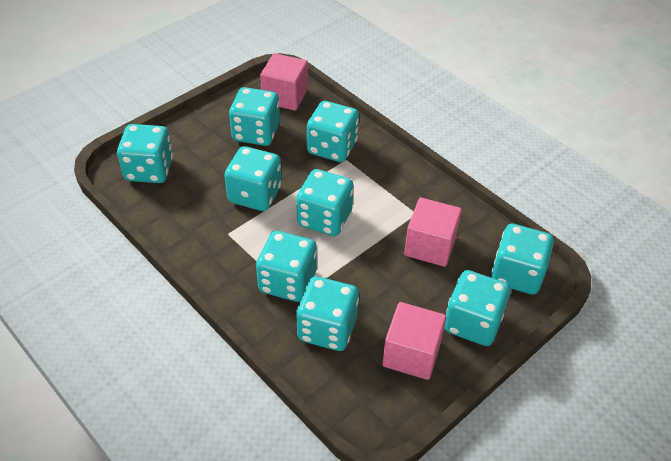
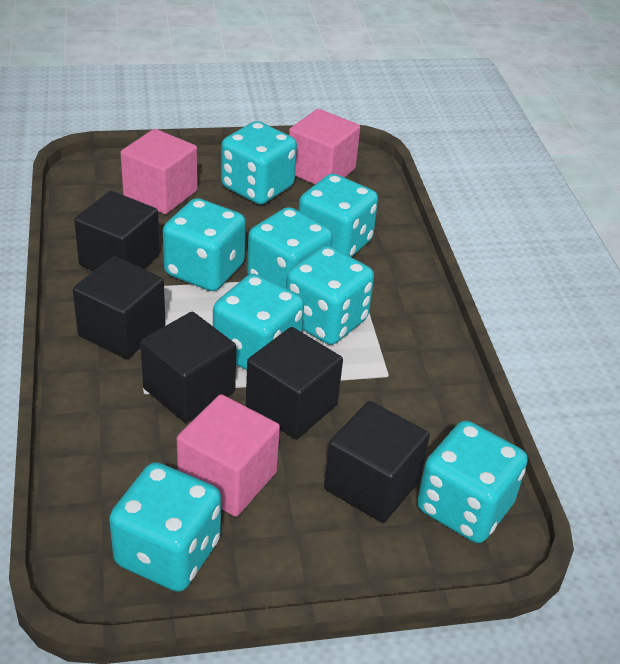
black cube: 0 -> 5
turquoise dice: 9 -> 8

